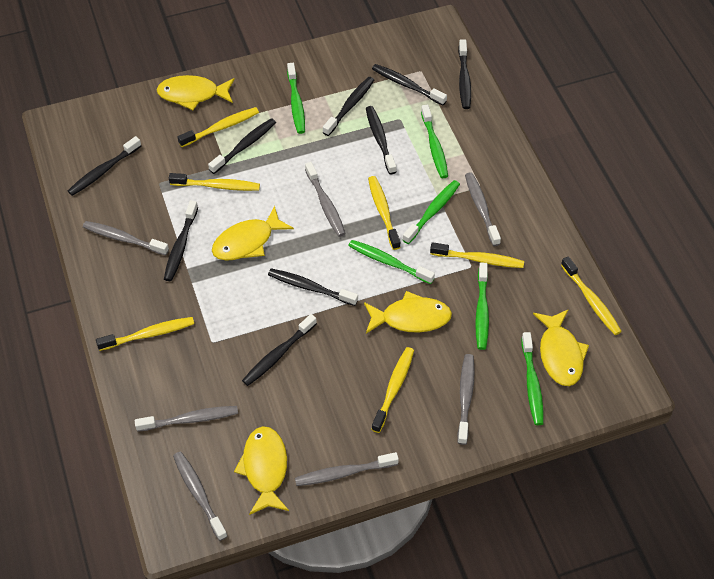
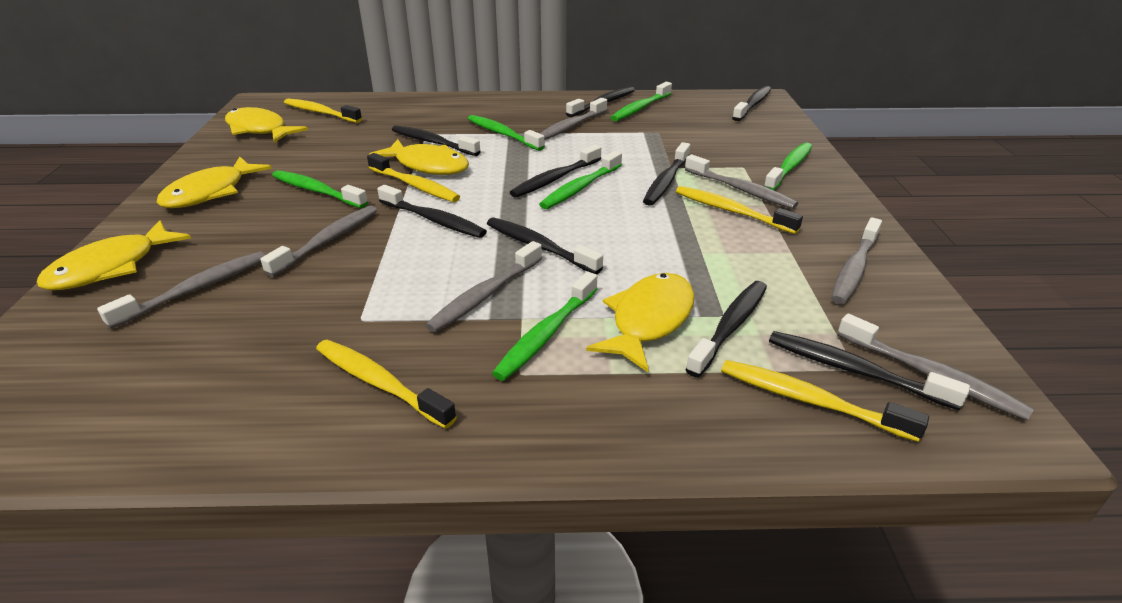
yellow toothbrush: 7 -> 5

